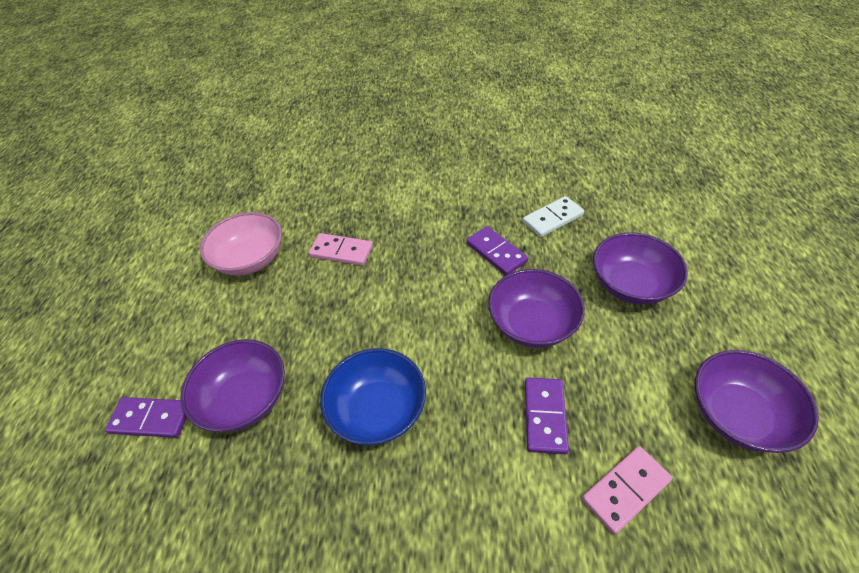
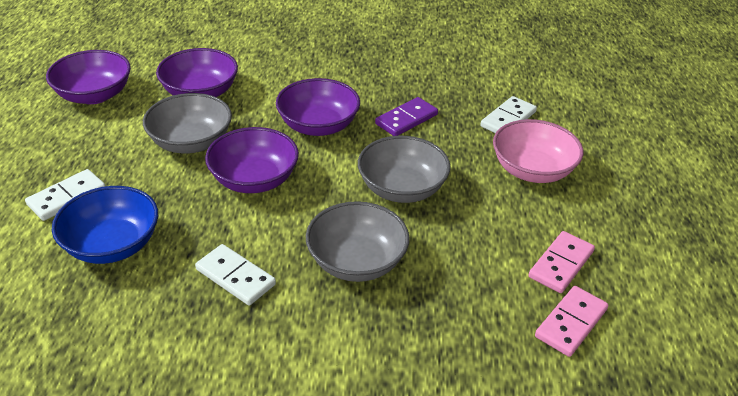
grey bowl: 0 -> 3
purple domino: 3 -> 1
white domino: 1 -> 3

